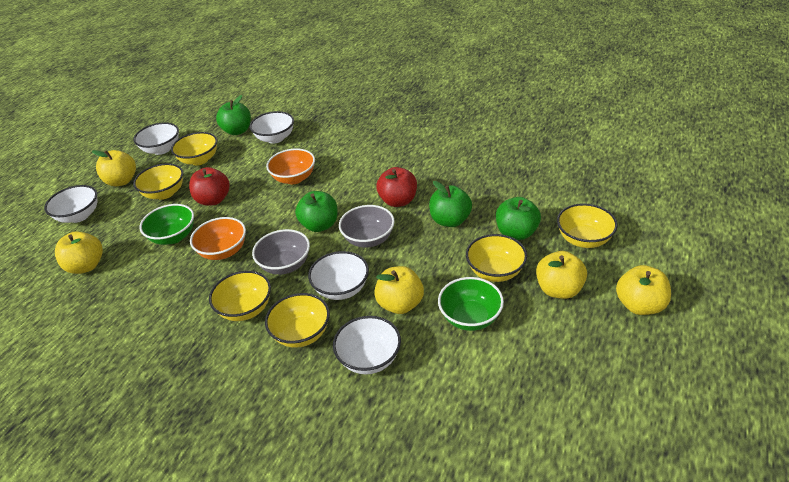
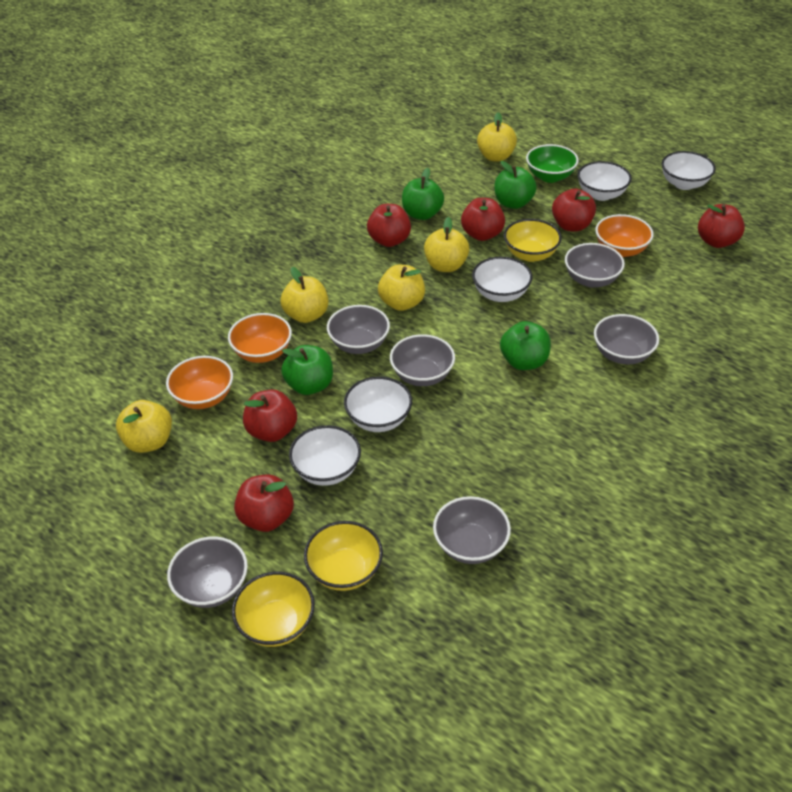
green bowl: 2 -> 1
grey bowl: 2 -> 6
orange bowl: 2 -> 3
red apple: 2 -> 6
yellow bowl: 6 -> 3

